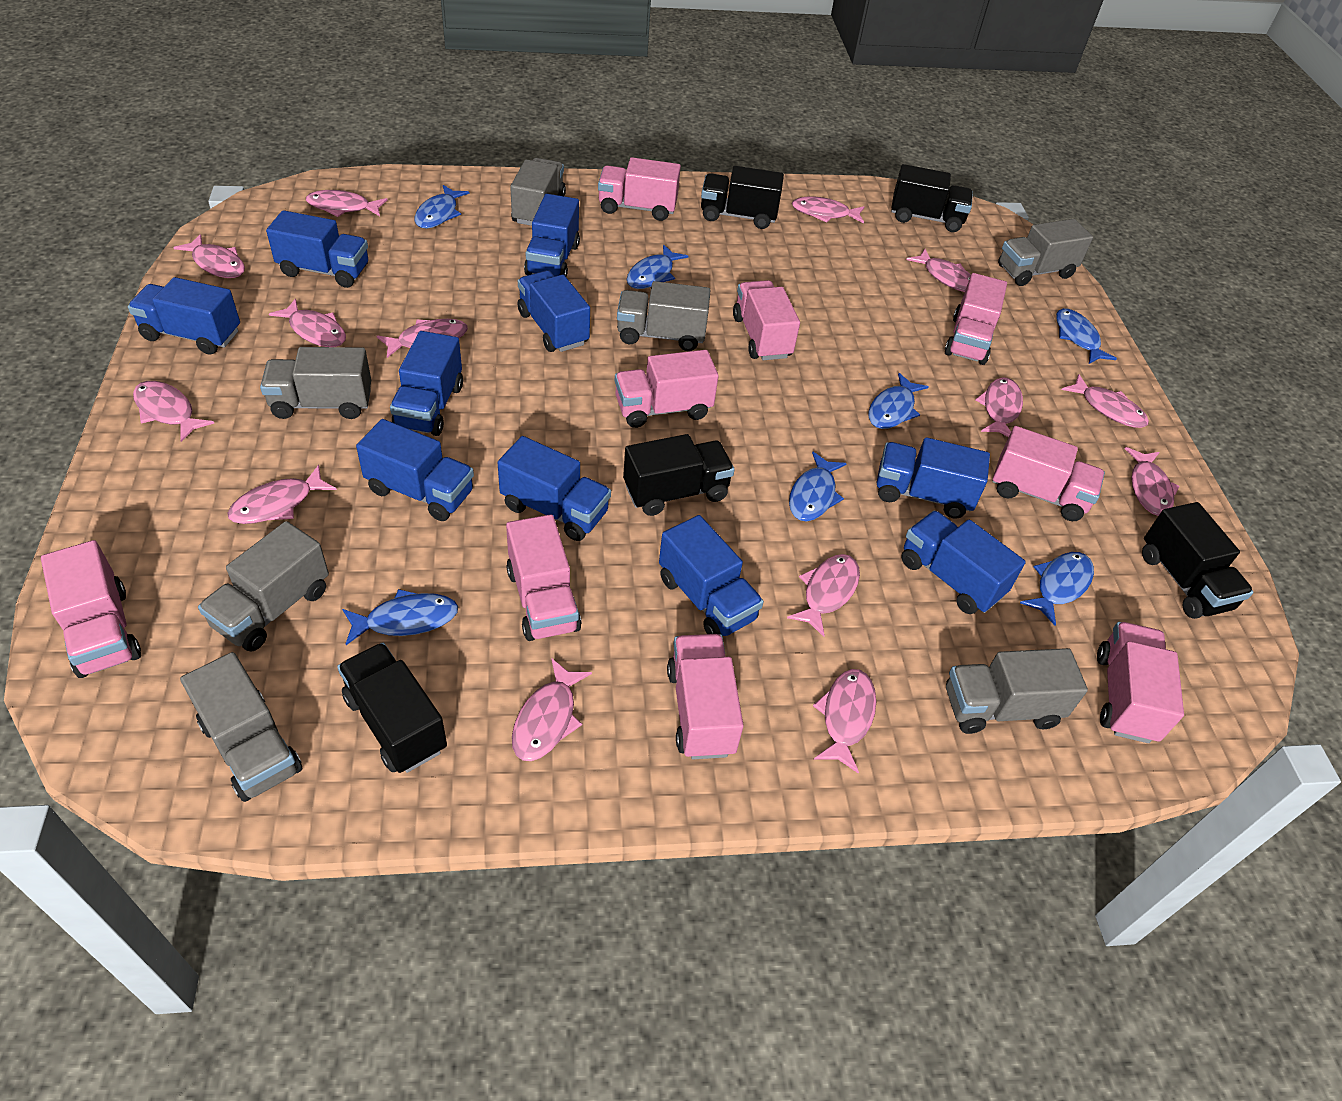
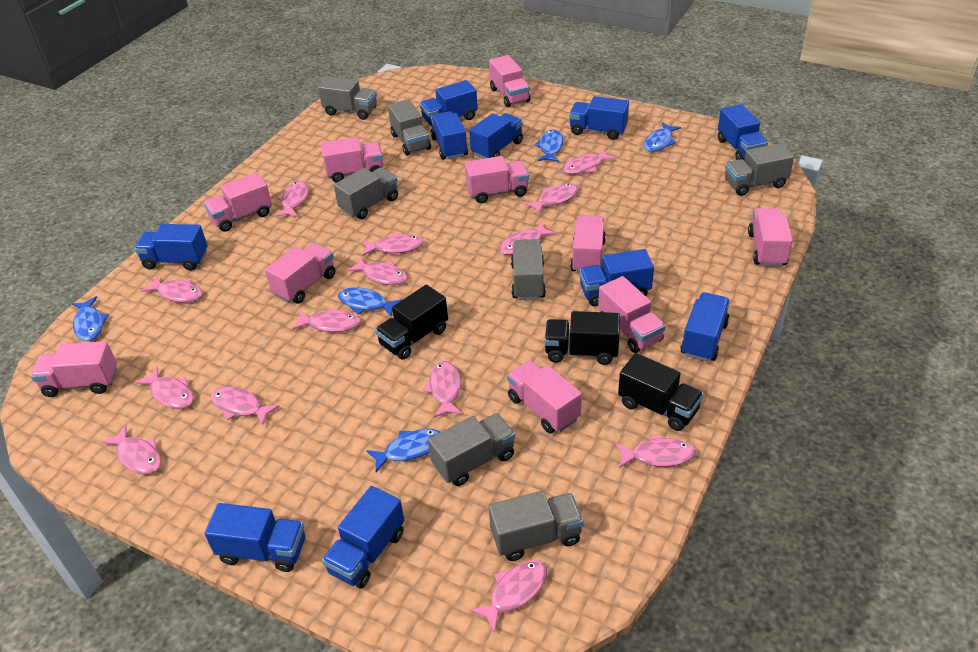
black truck: 5 -> 3
blue fish: 7 -> 5
pink truck: 9 -> 10

